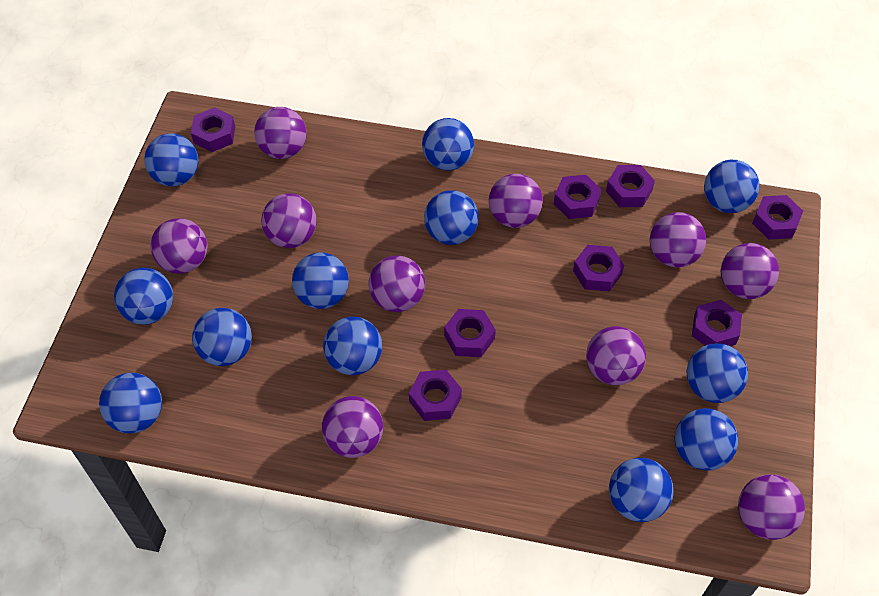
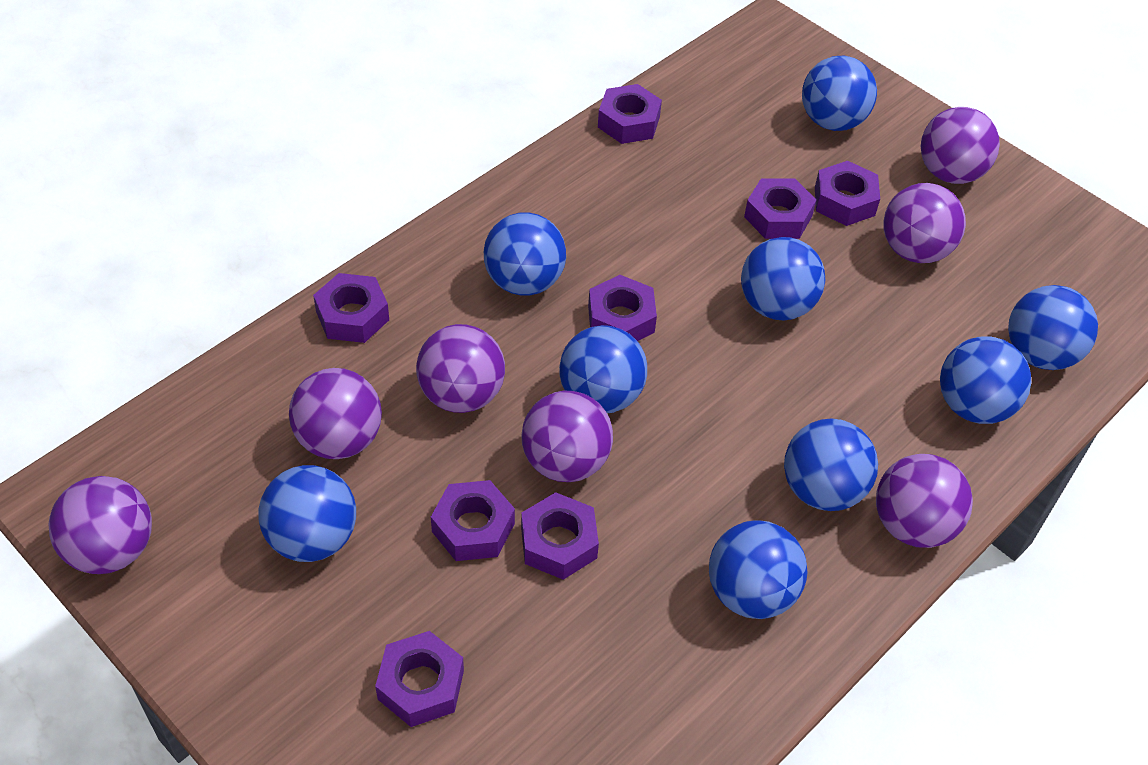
blue ball: 12 -> 9
purple ball: 10 -> 7

